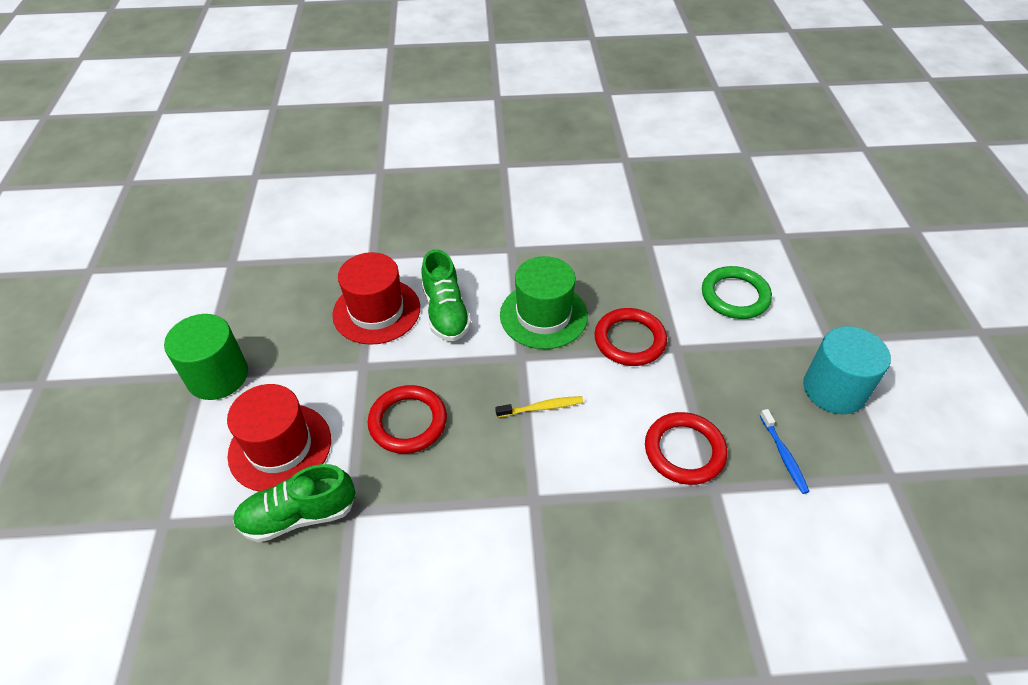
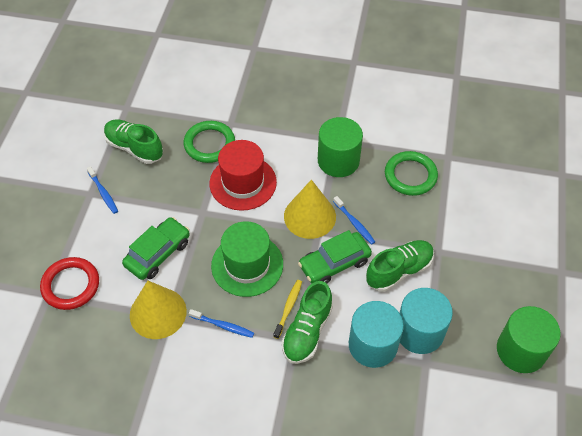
blue toothbrush: 1 -> 3
green car: 0 -> 2
green cylinder: 1 -> 2
green ring: 1 -> 2
green shoe: 2 -> 3
red hat: 2 -> 1
red ring: 3 -> 1
turquoise cylinder: 1 -> 2
yellow cone: 0 -> 2

